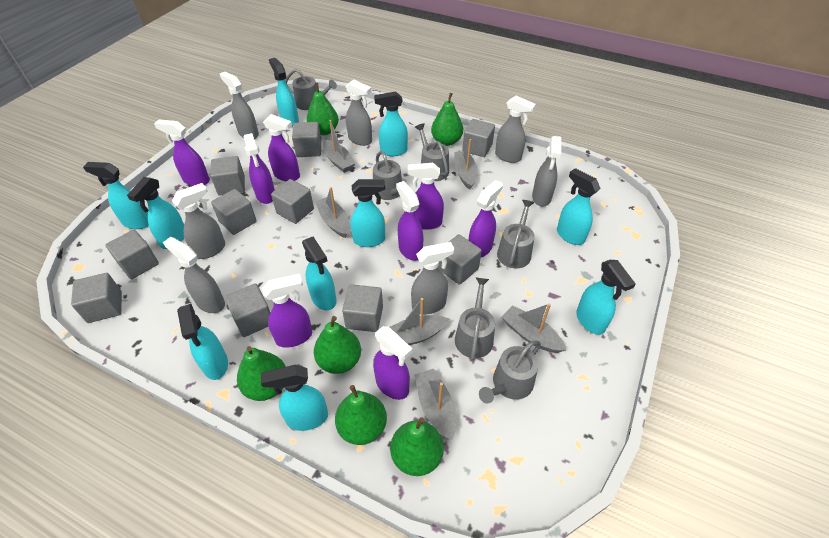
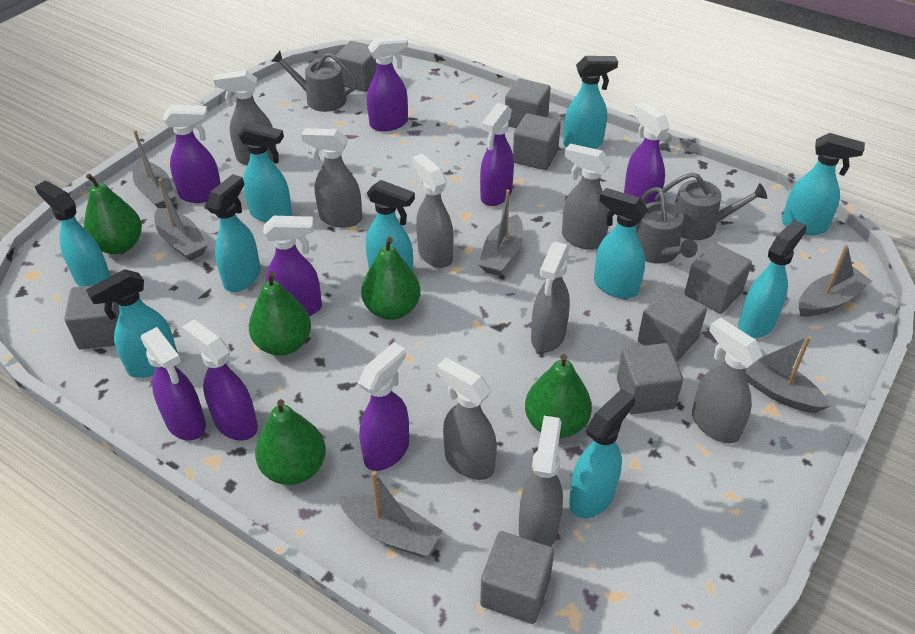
green pear: 6 -> 5
grey cube: 10 -> 8
grey spray bottle: 7 -> 8
grey watering can: 6 -> 3

